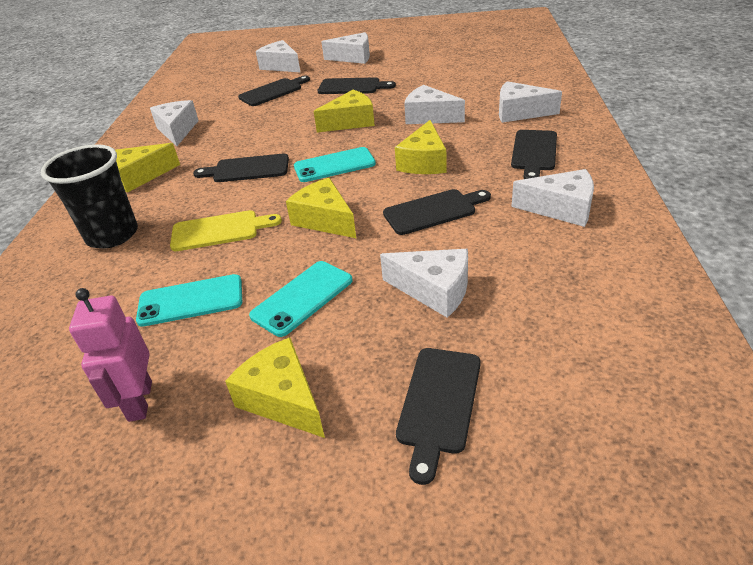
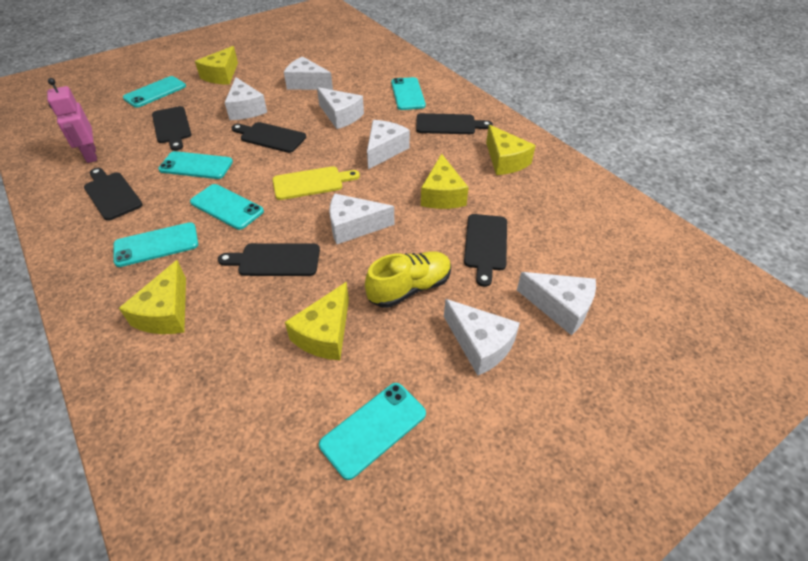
black cup: 1 -> 0
turquoise phone: 3 -> 6
yellow shoe: 0 -> 1

